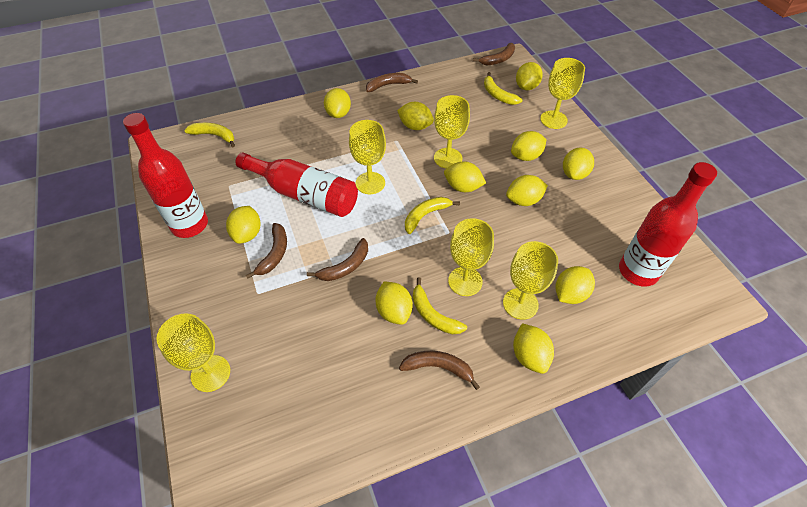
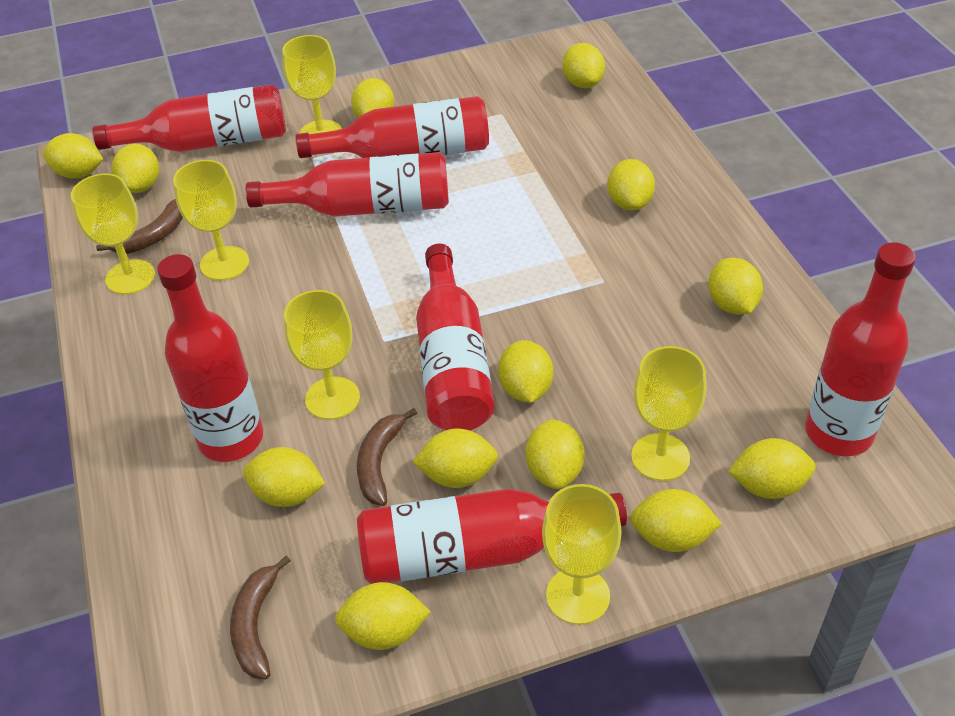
brown banana: 5 -> 3
red bottle: 3 -> 7
yellow banana: 4 -> 0
yellow lemon: 11 -> 13

